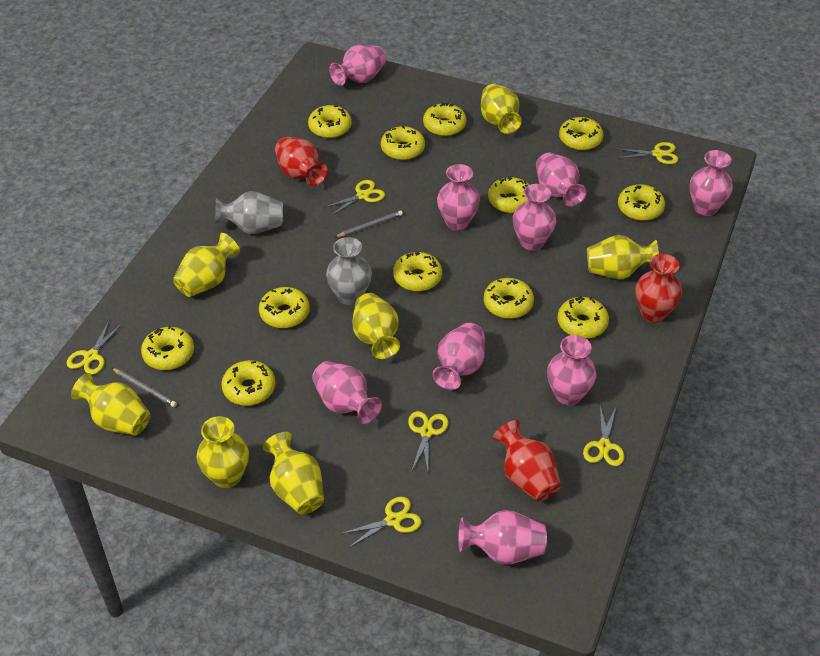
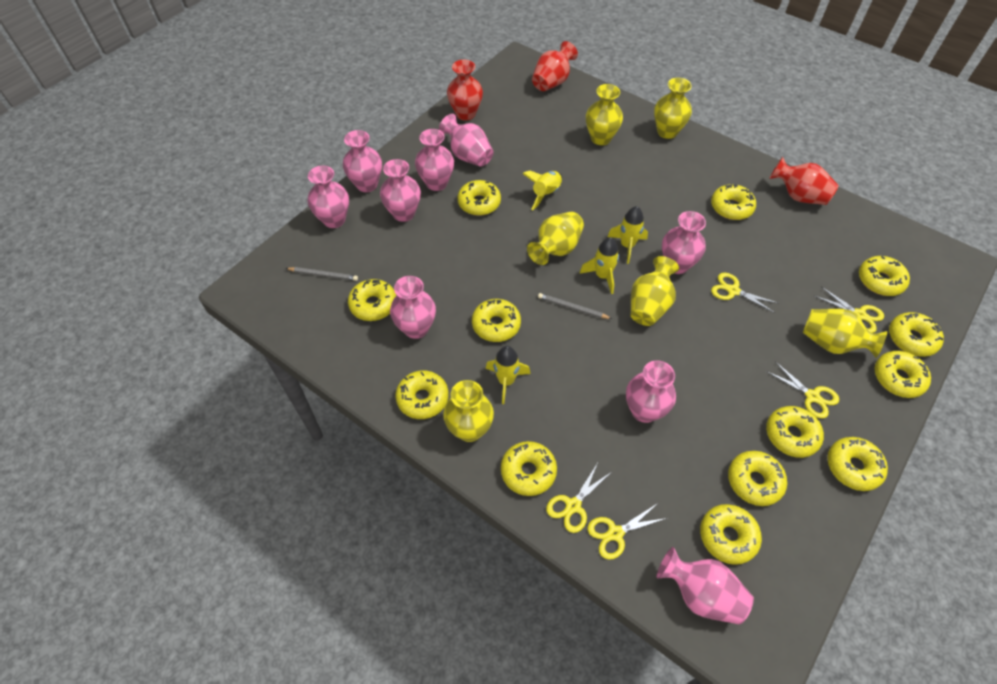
grey vase: 2 -> 0
yellow donut: 12 -> 13
yellow rocket: 0 -> 4
yellow scissors: 6 -> 5
yellow vase: 7 -> 6

